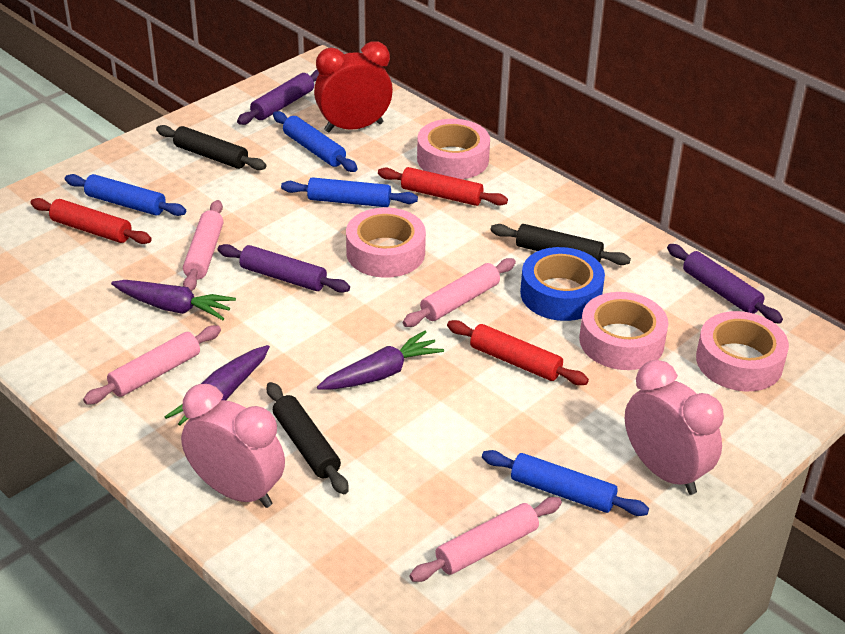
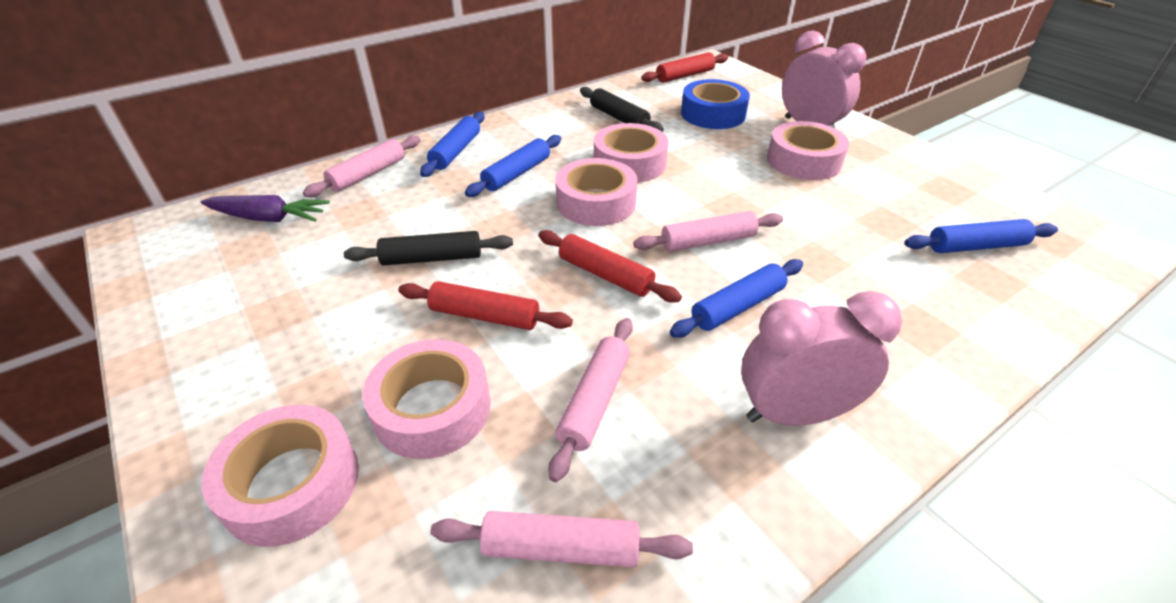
black rolling pin: 3 -> 2
pink tape: 4 -> 5
purple carrot: 3 -> 1
purple rolling pin: 3 -> 0
red clock: 1 -> 0

